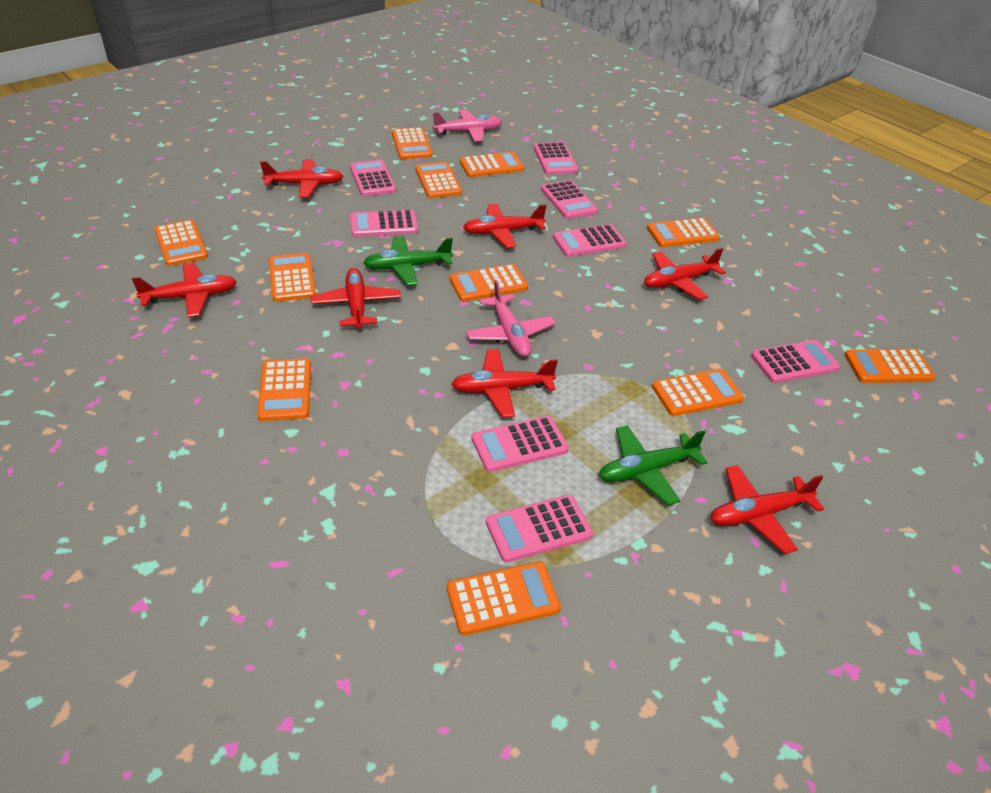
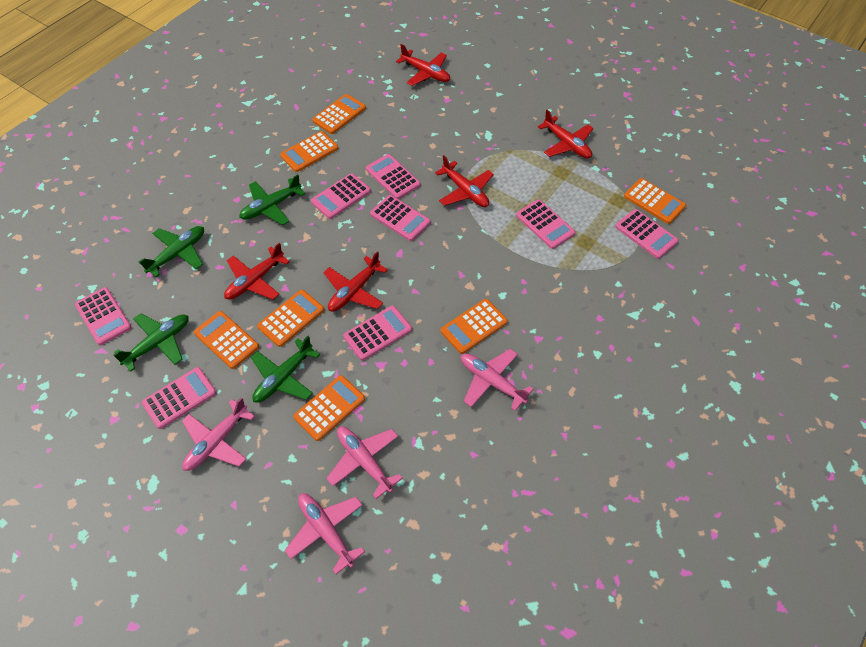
green plane: 2 -> 4
orange calculator: 11 -> 7
pink plane: 2 -> 4
red plane: 7 -> 5

